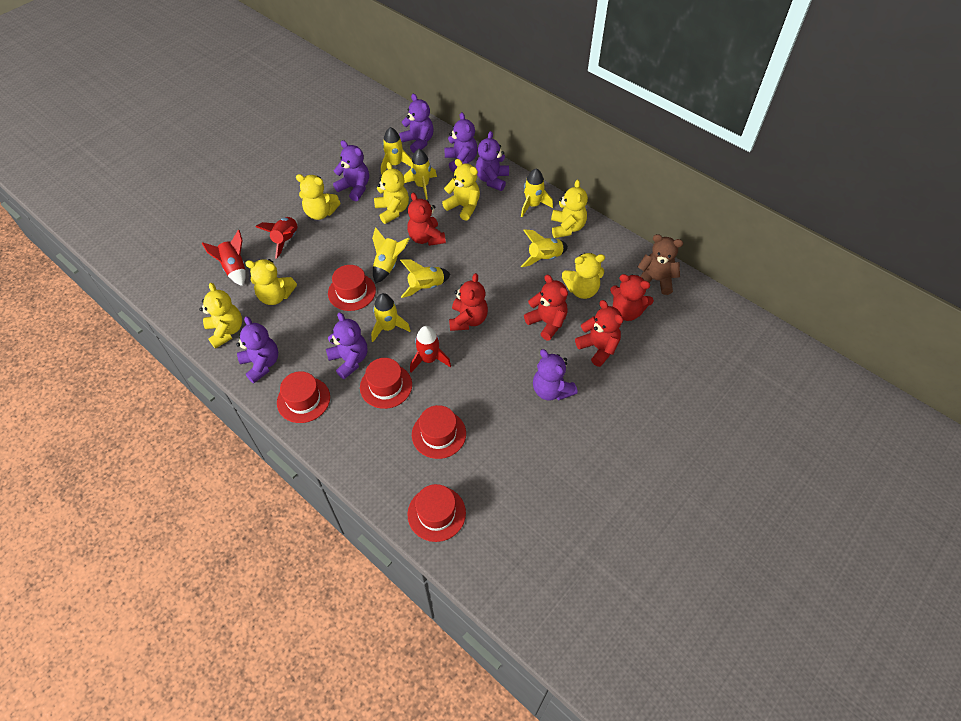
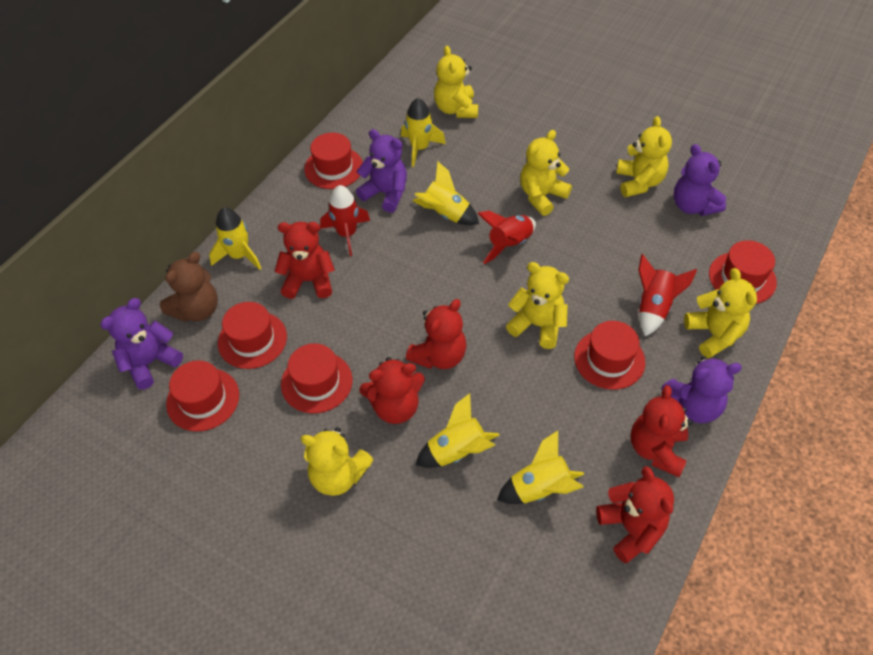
purple teddy bear: 7 -> 4
red hat: 5 -> 6
yellow rocket: 7 -> 5
yellow teddy bear: 7 -> 6

